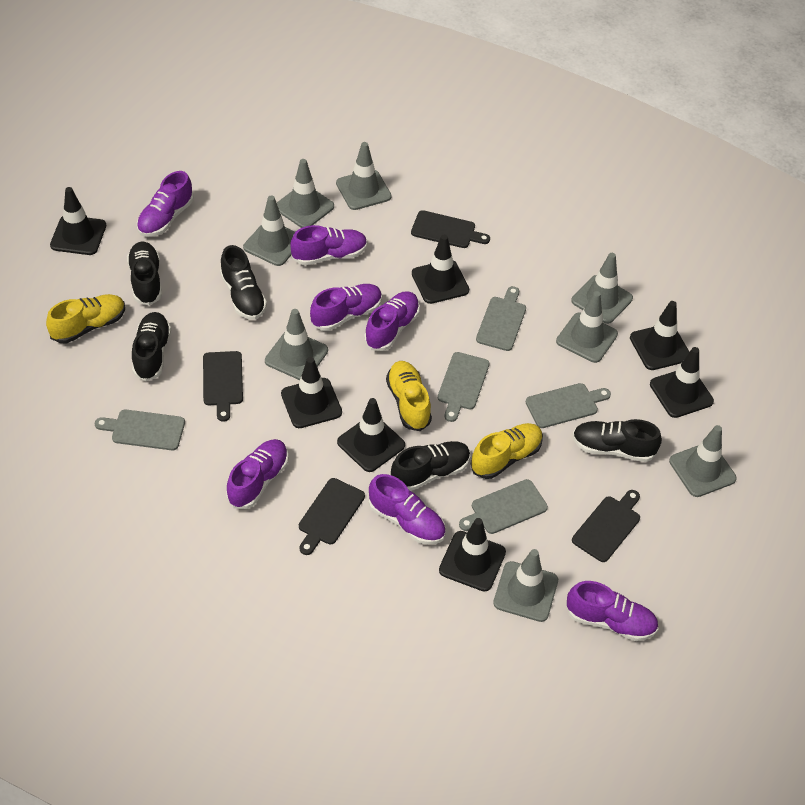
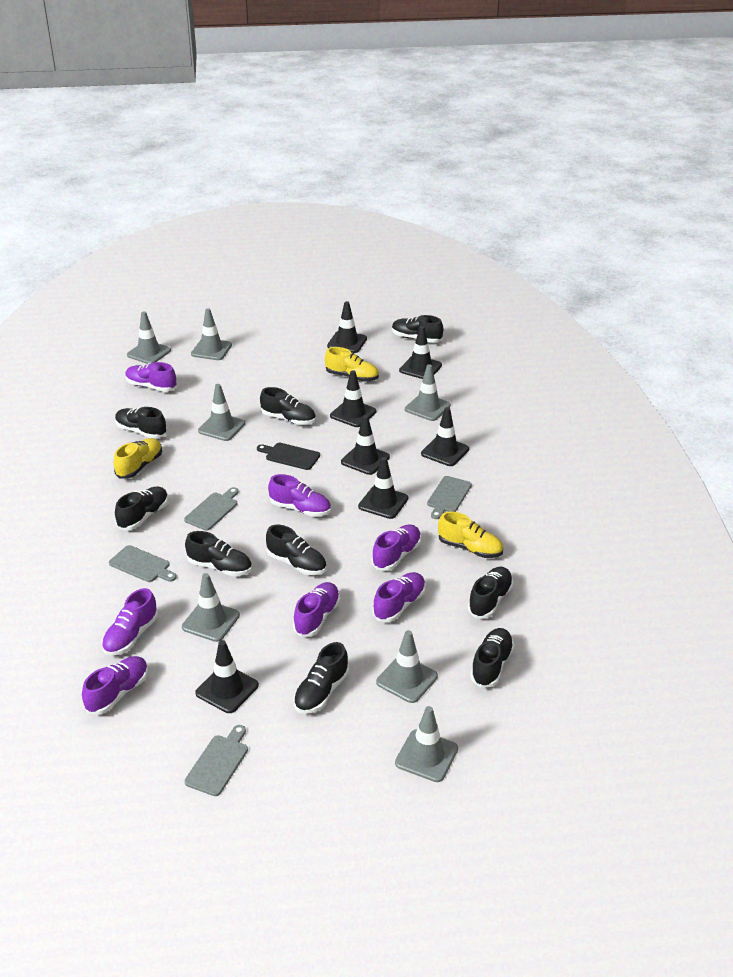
black cutting board: 4 -> 1
black shoe: 5 -> 9
grey cutting board: 5 -> 4
grey traffic cone: 8 -> 7

